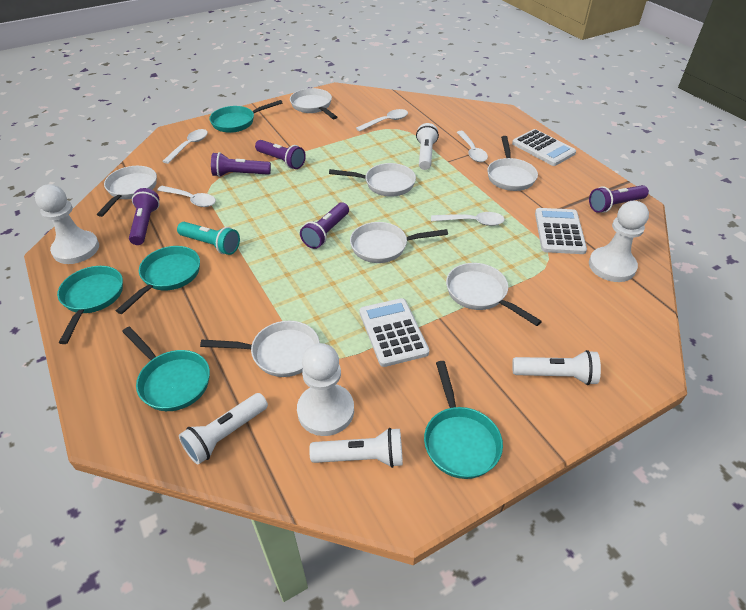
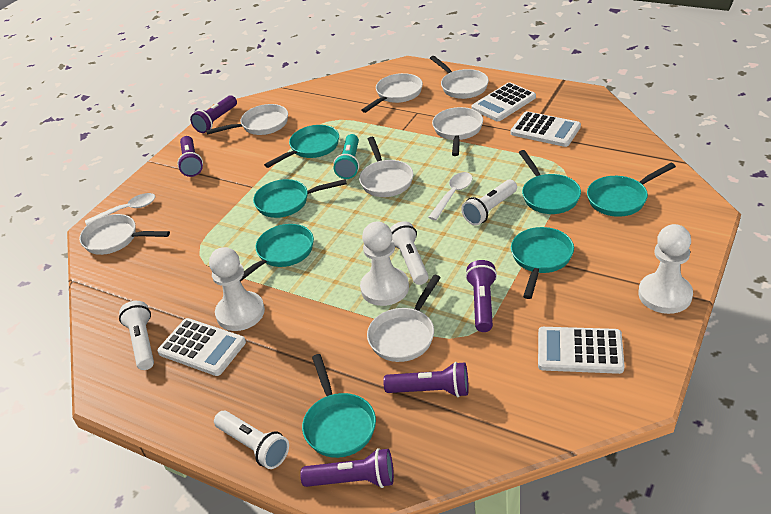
turquoise pan: 5 -> 7
white calculator: 3 -> 4
white spoon: 5 -> 2

